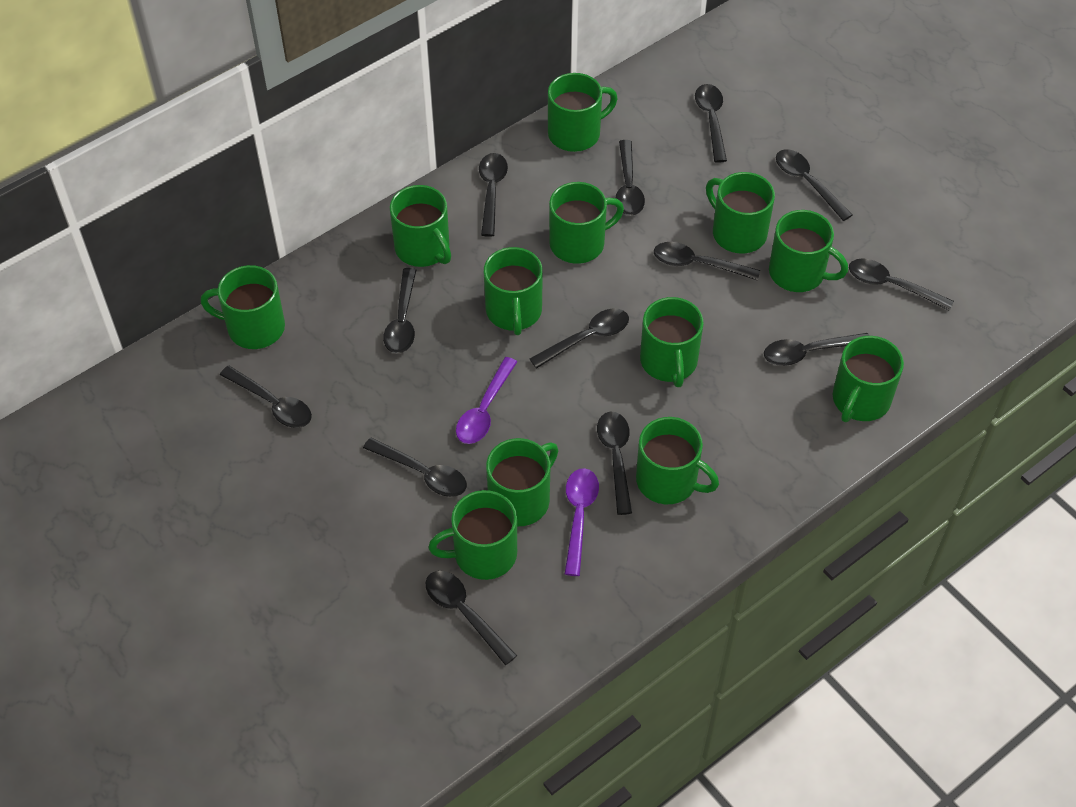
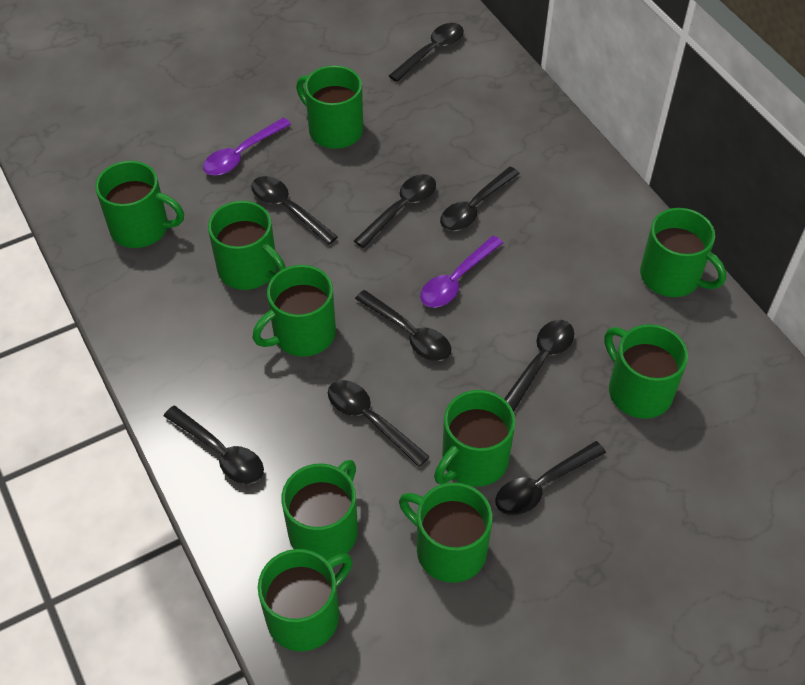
black spoon: 13 -> 9
green mug: 12 -> 10

